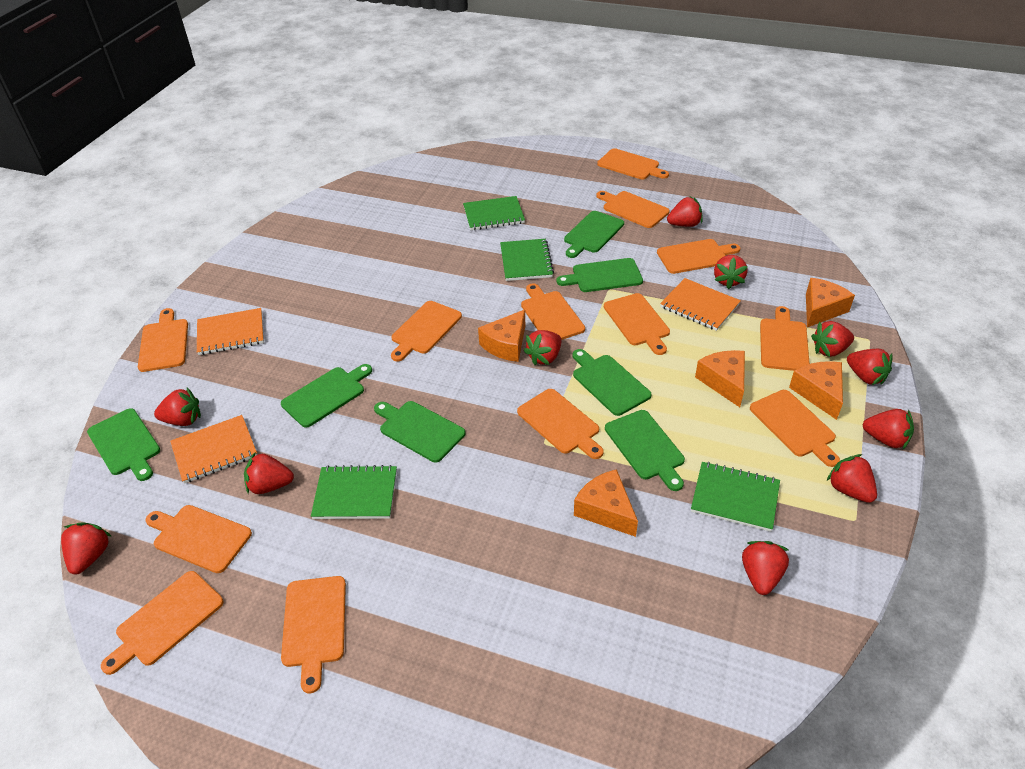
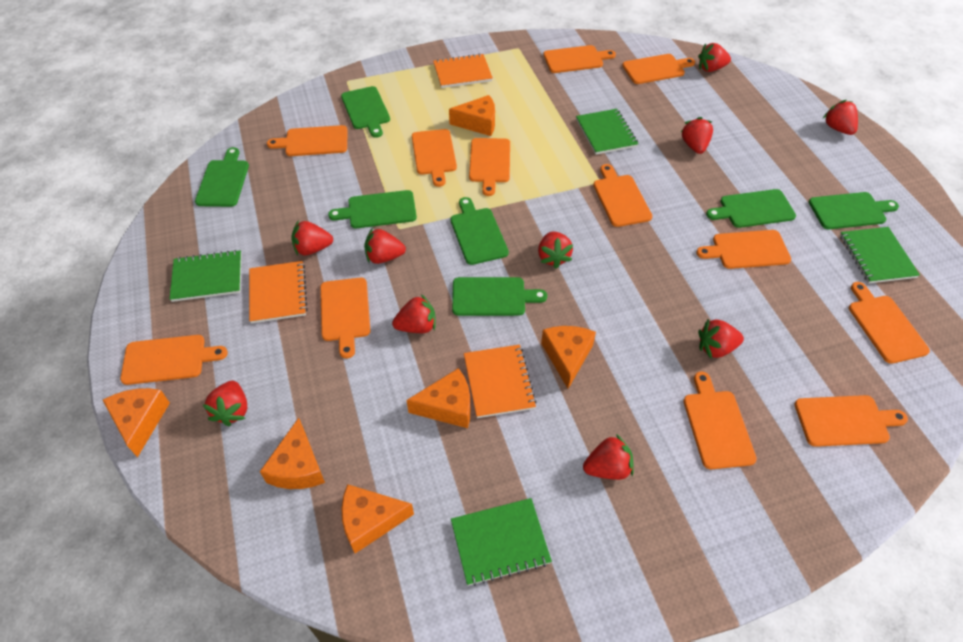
orange cheese: 5 -> 6
orange cutting board: 13 -> 12
red strawberry: 11 -> 10

